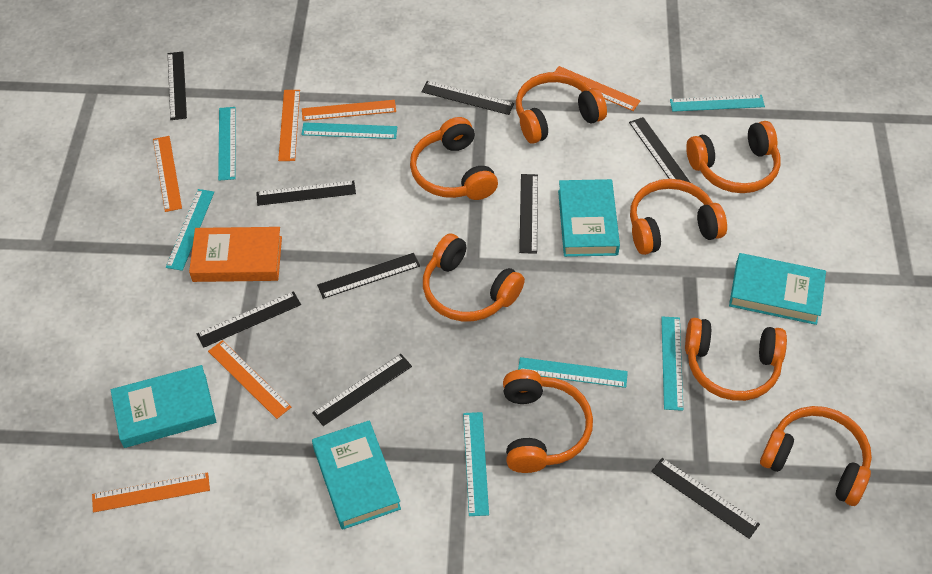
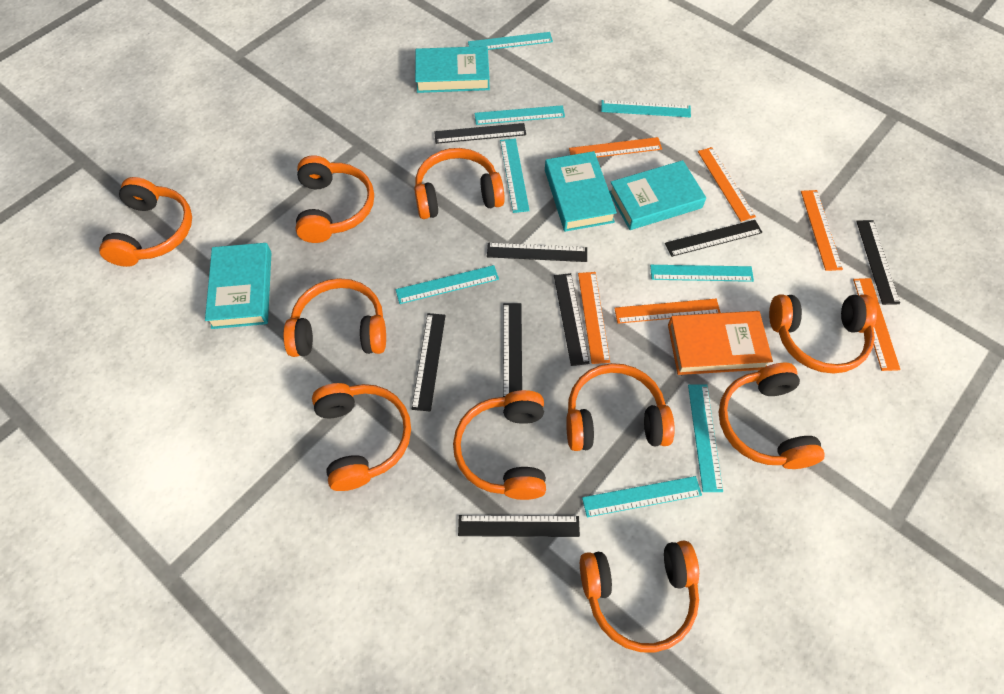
black ruler: 9 -> 8
orange headphones: 8 -> 10
turquoise ruler: 7 -> 8

